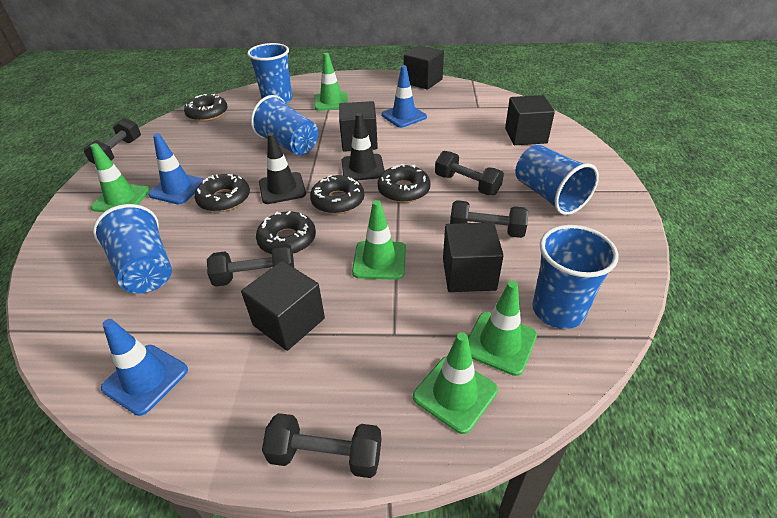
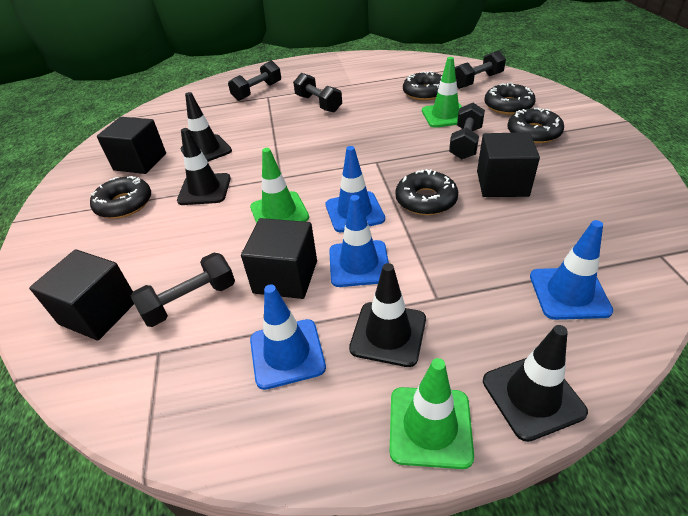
black cube: 5 -> 4
black traffic cone: 2 -> 4
blue cup: 5 -> 0
blue traffic cone: 3 -> 4
green traffic cone: 5 -> 3

